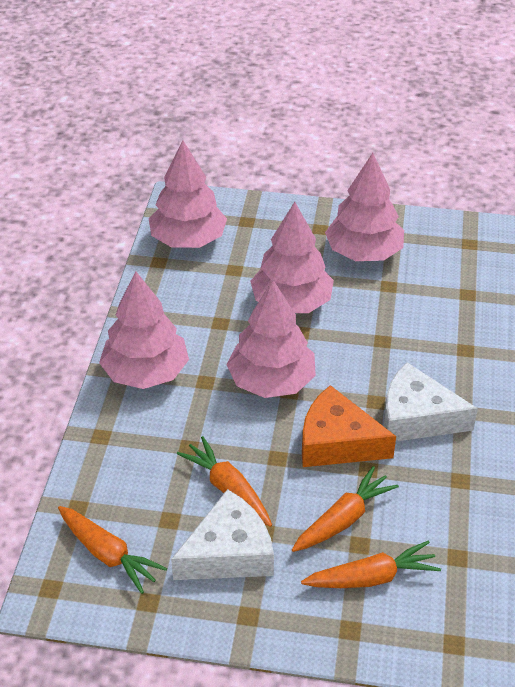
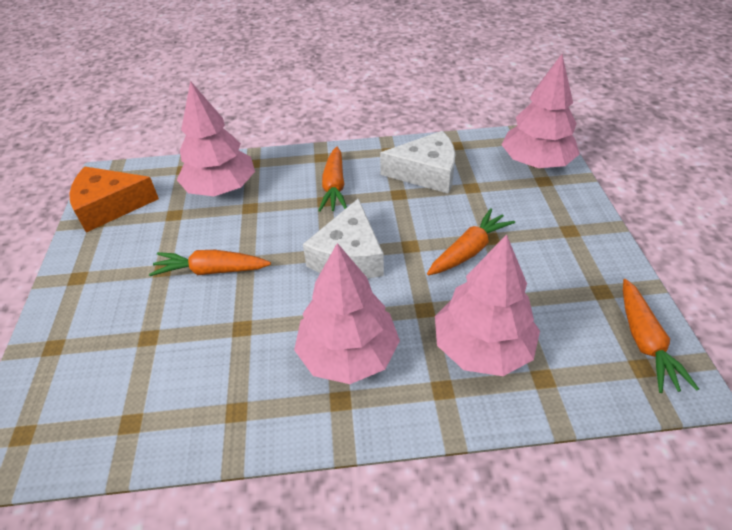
pink tree: 5 -> 4

